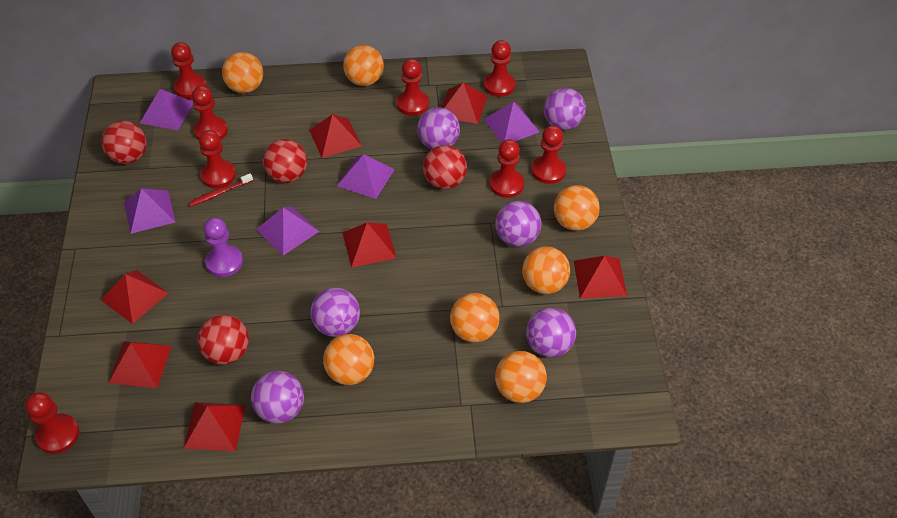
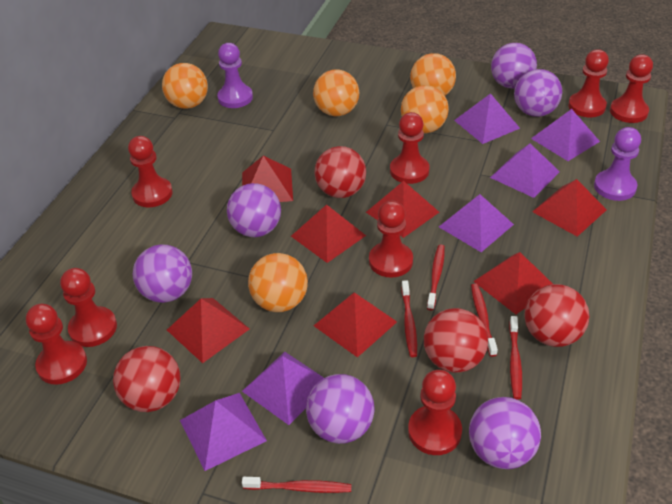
orange ball: 7 -> 5
purple pawn: 1 -> 2
purple pyramid: 5 -> 6
red toothbrush: 1 -> 5

